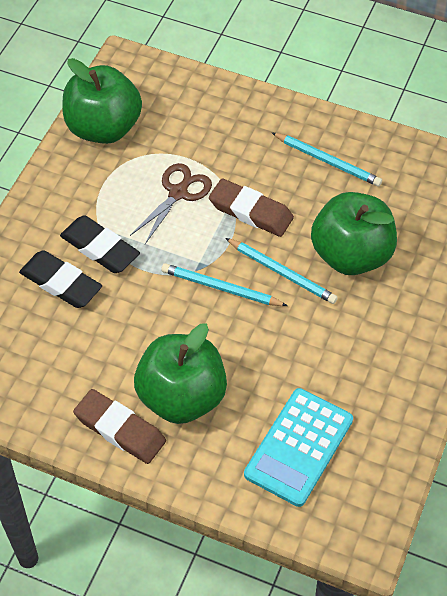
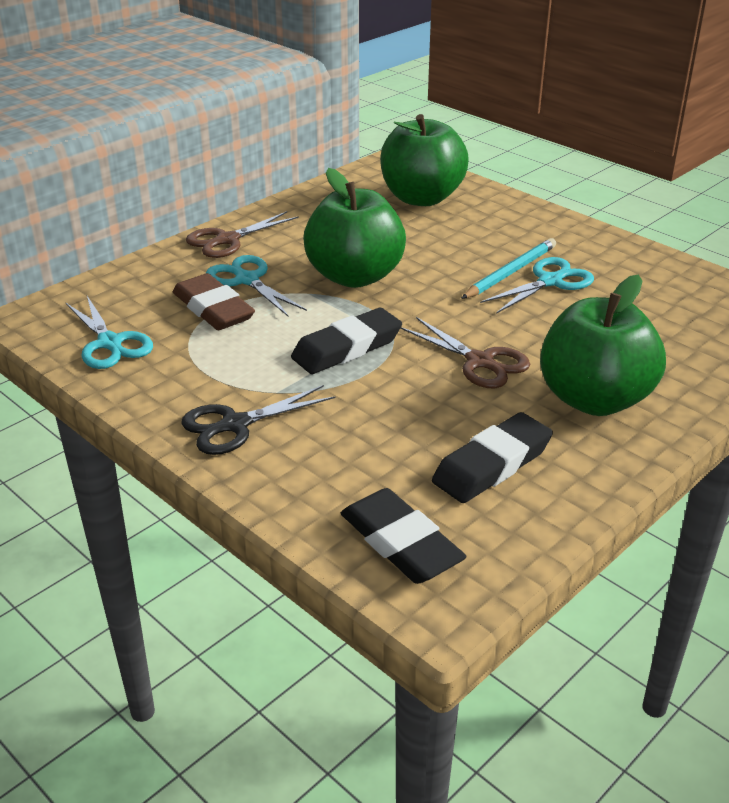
black eraser: 2 -> 3
black scissors: 0 -> 1
brown eraser: 2 -> 1
brown scissors: 1 -> 2
turquoise calculator: 1 -> 0
turquoise pencil: 3 -> 1
turquoise scissors: 0 -> 3

